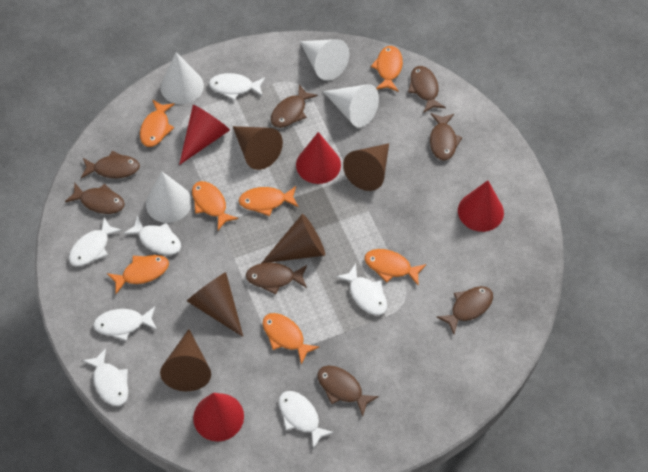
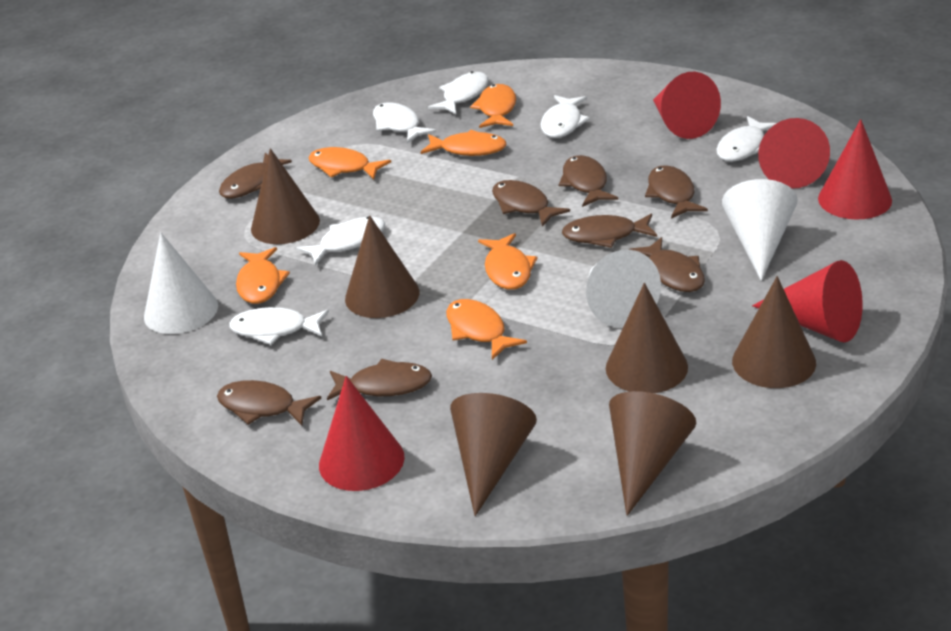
brown cone: 5 -> 6
orange fish: 7 -> 6
red cone: 4 -> 5
white cone: 4 -> 3
white fish: 7 -> 6

